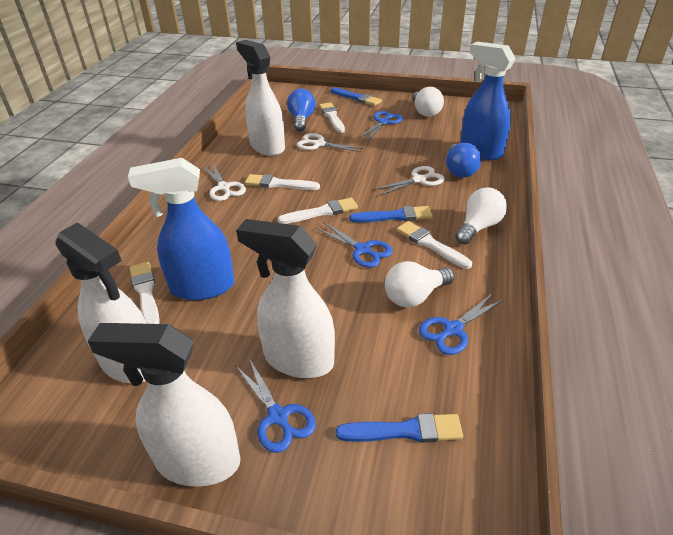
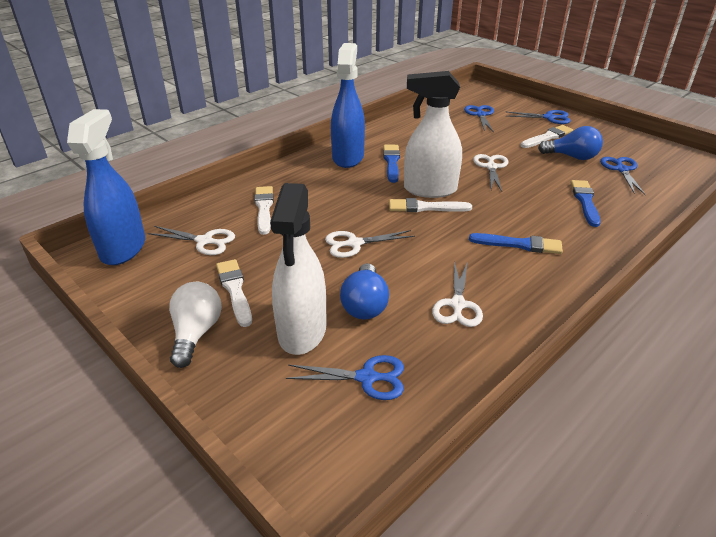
white brush: 5 -> 4
white light bulb: 3 -> 1
white scissors: 3 -> 4
white spray bottle: 4 -> 2

